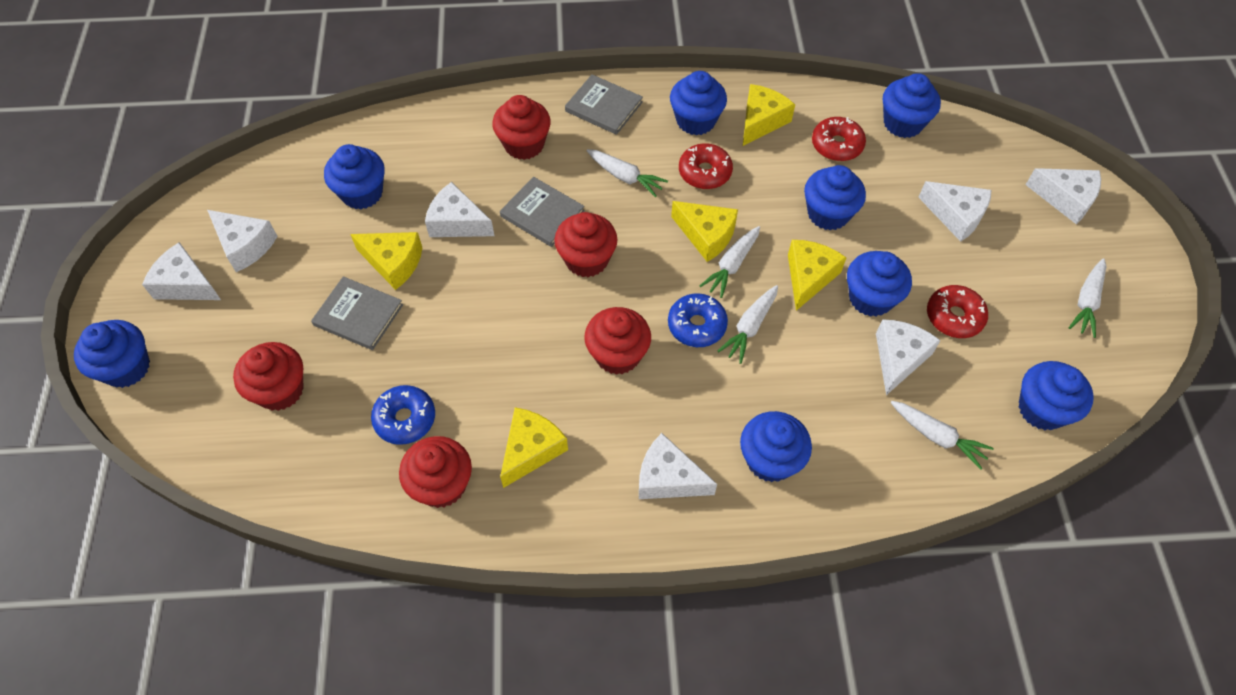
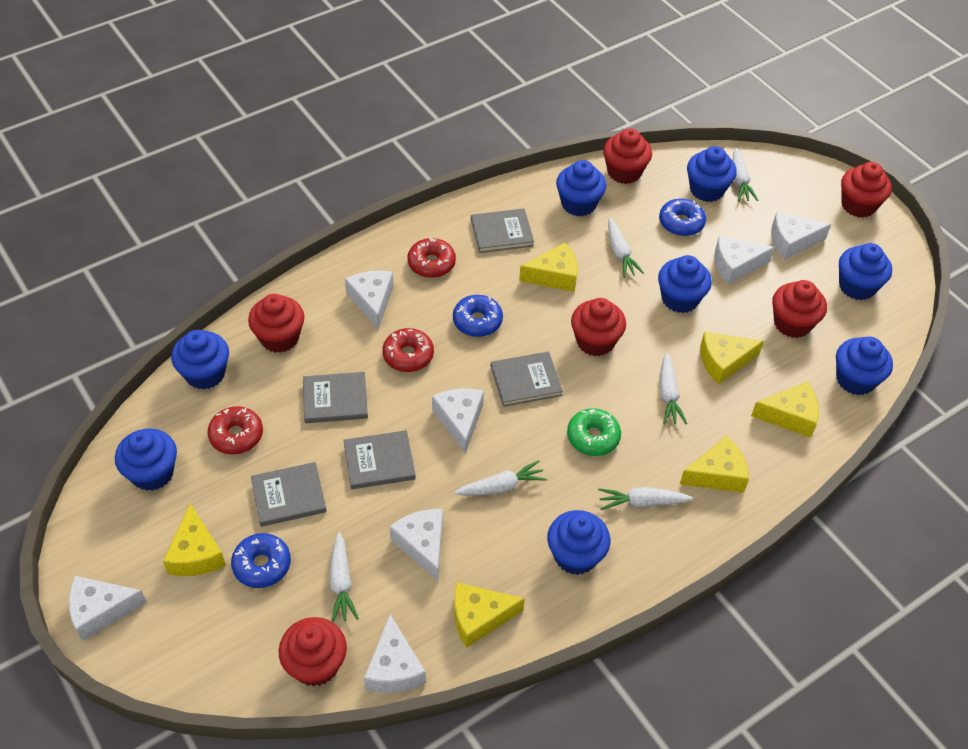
blue donut: 2 -> 3
green donut: 0 -> 1
grey book: 3 -> 5
red cupcake: 5 -> 6
white carrot: 5 -> 6
yellow cheese: 5 -> 6

